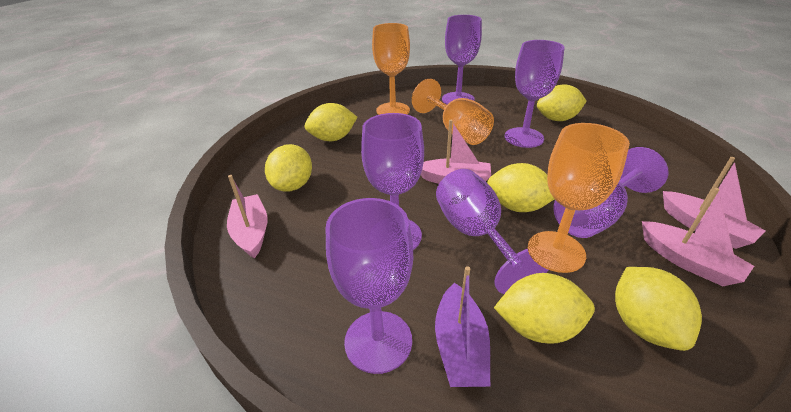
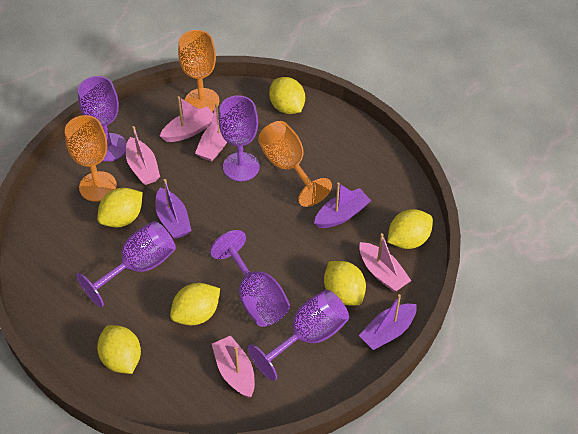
pink boat: 4 -> 5
purple boat: 1 -> 3
purple goblet: 6 -> 5

